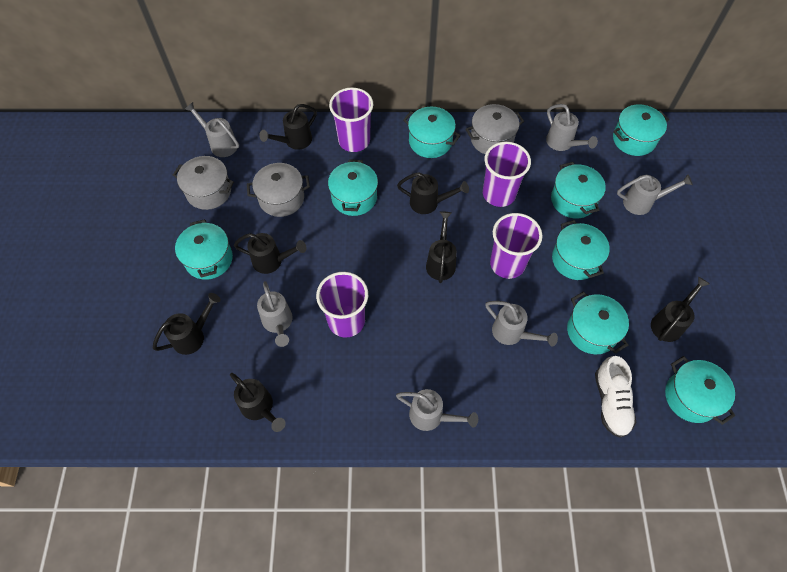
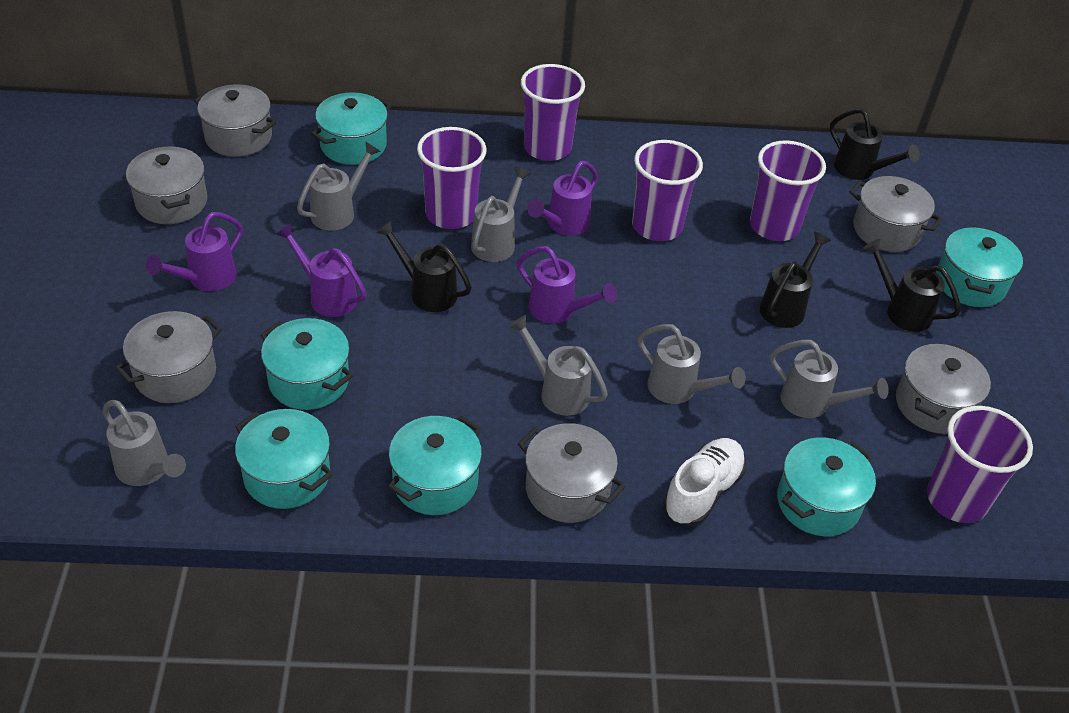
black watering can: 7 -> 4
grey pot: 3 -> 6
purple cup: 4 -> 5
purple watering can: 0 -> 4
turquoise pot: 8 -> 6

